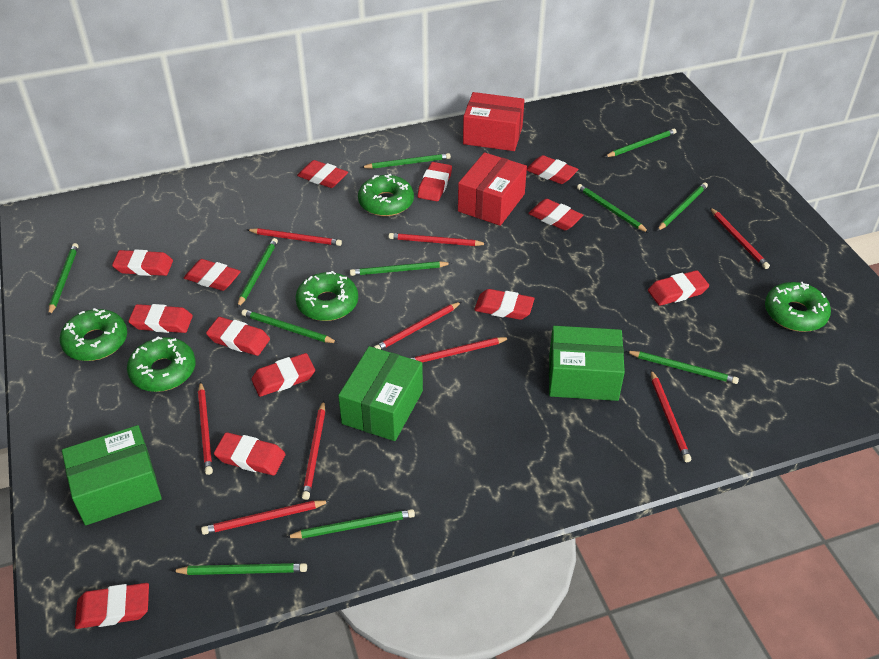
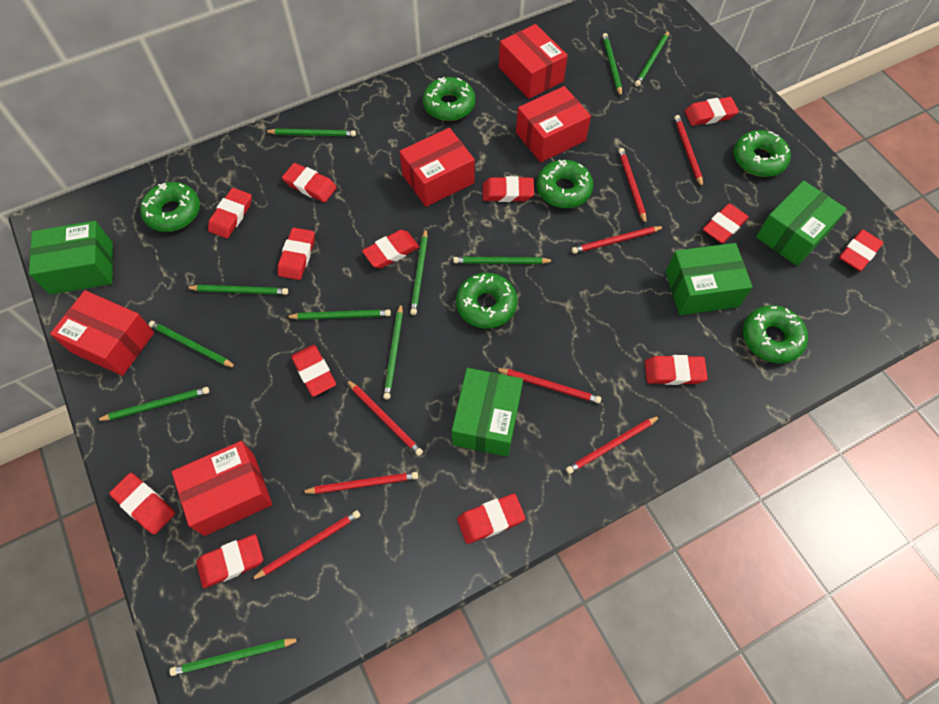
green box: 3 -> 4
green donut: 5 -> 6
red box: 2 -> 5
red pencil: 9 -> 8

